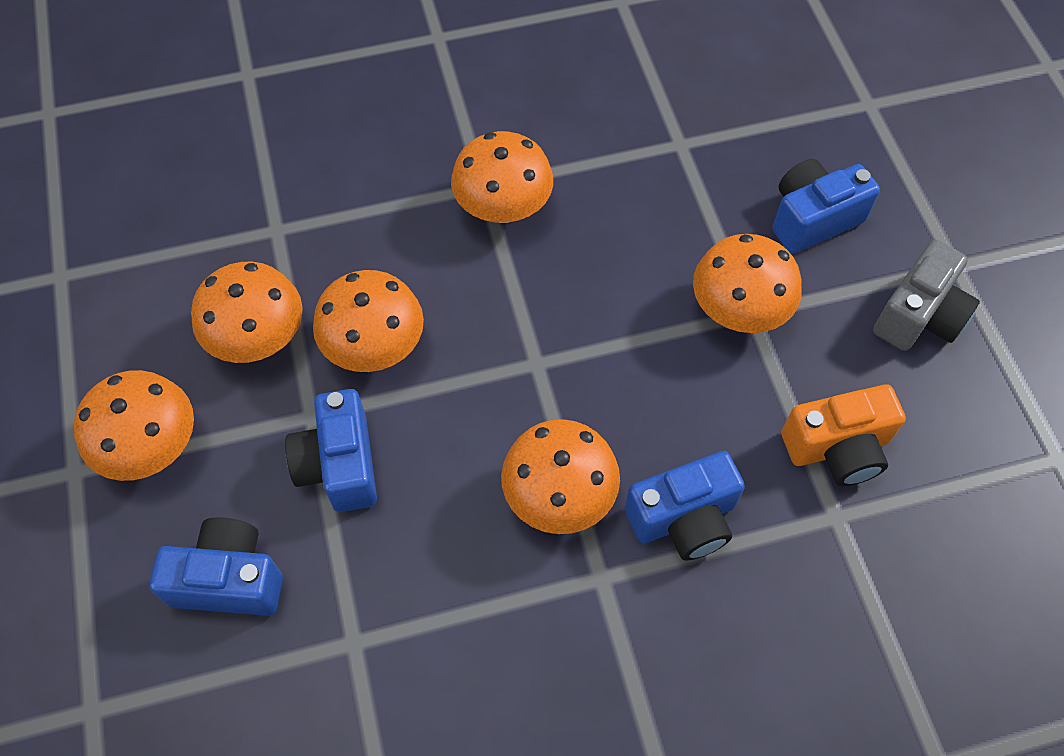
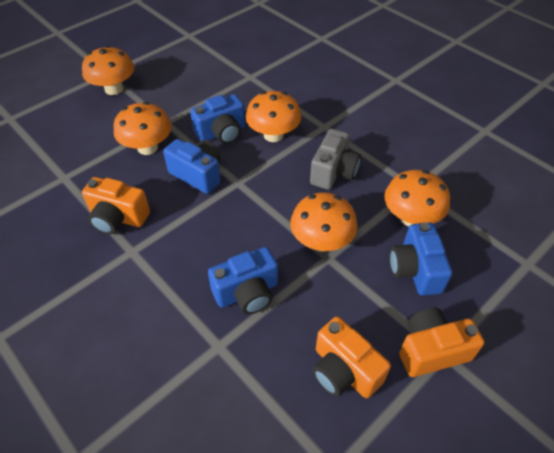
orange camera: 1 -> 3
orange mushroom: 6 -> 5

